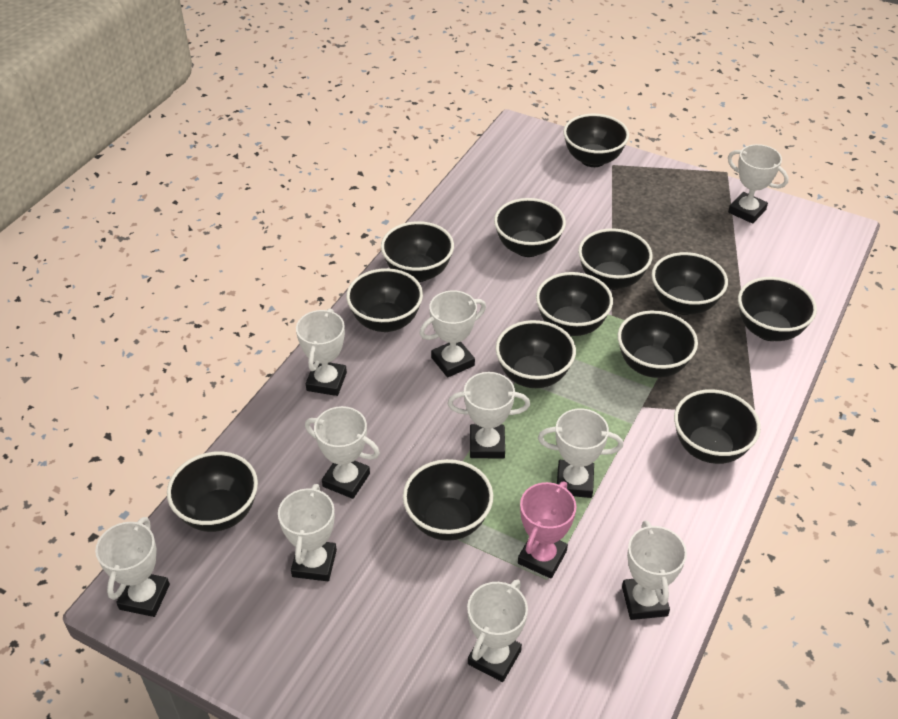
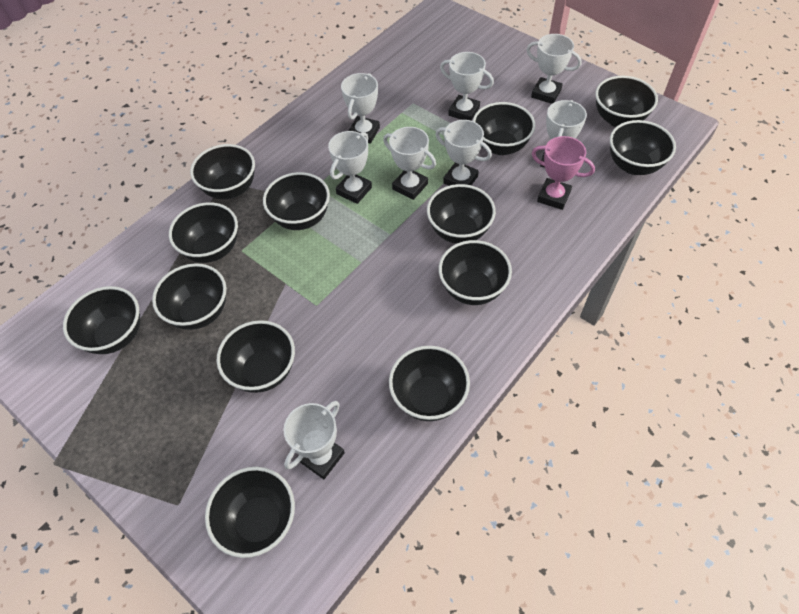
white trophy: 10 -> 8

